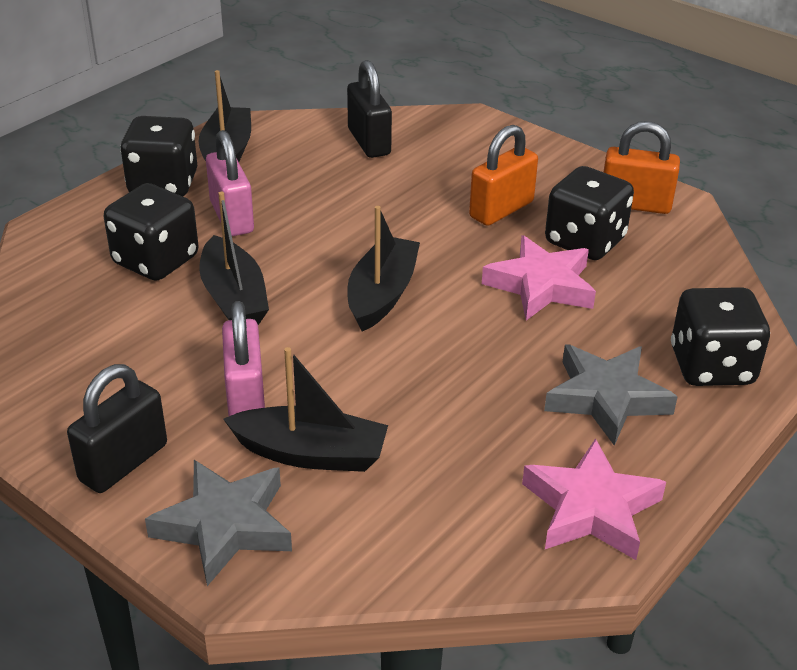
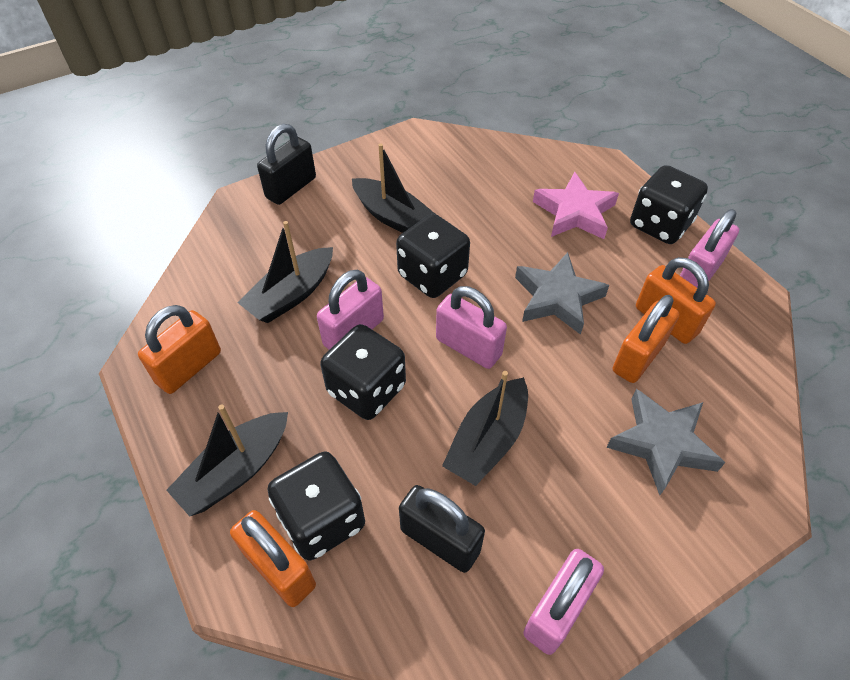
orange padlock: 2 -> 4
pink padlock: 2 -> 4
pink star: 2 -> 1

